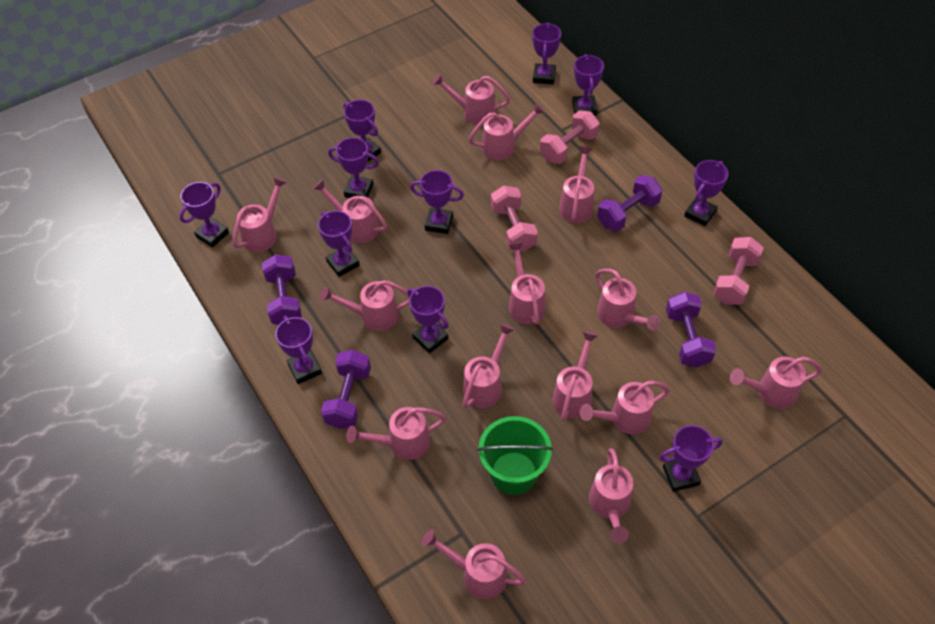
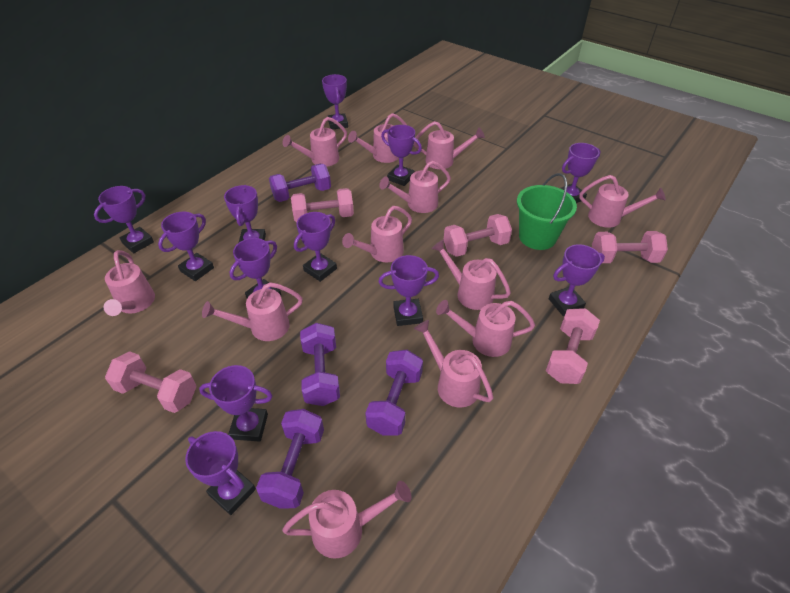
pink dumbbell: 3 -> 5
pink watering can: 15 -> 12
purple trophy: 11 -> 12

